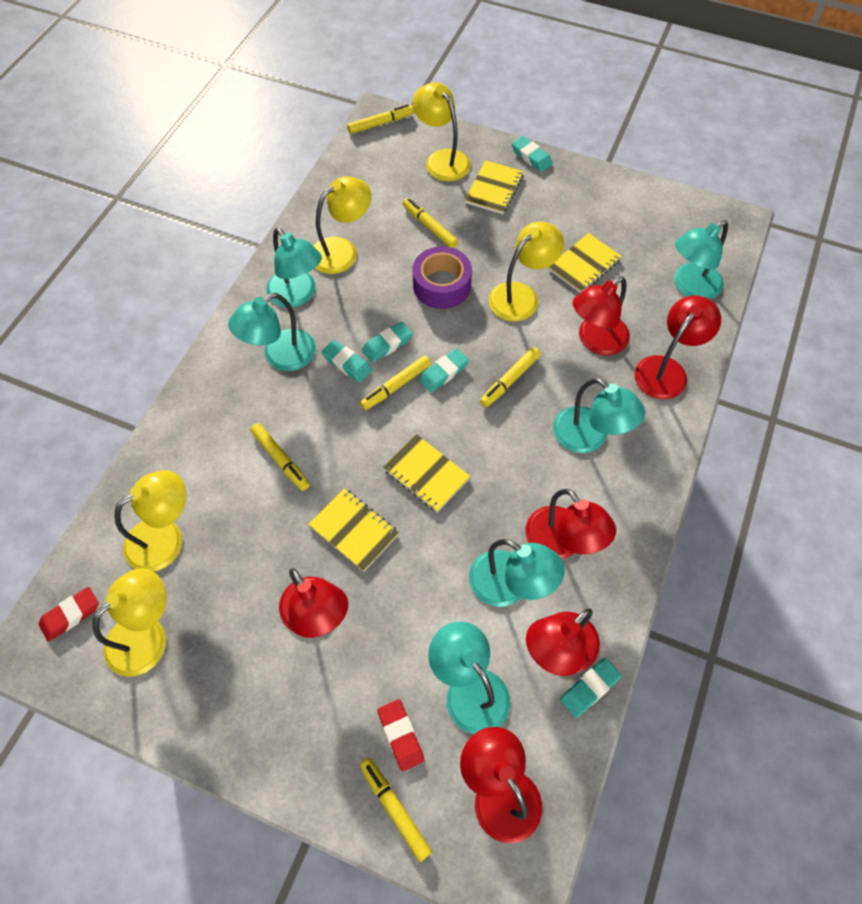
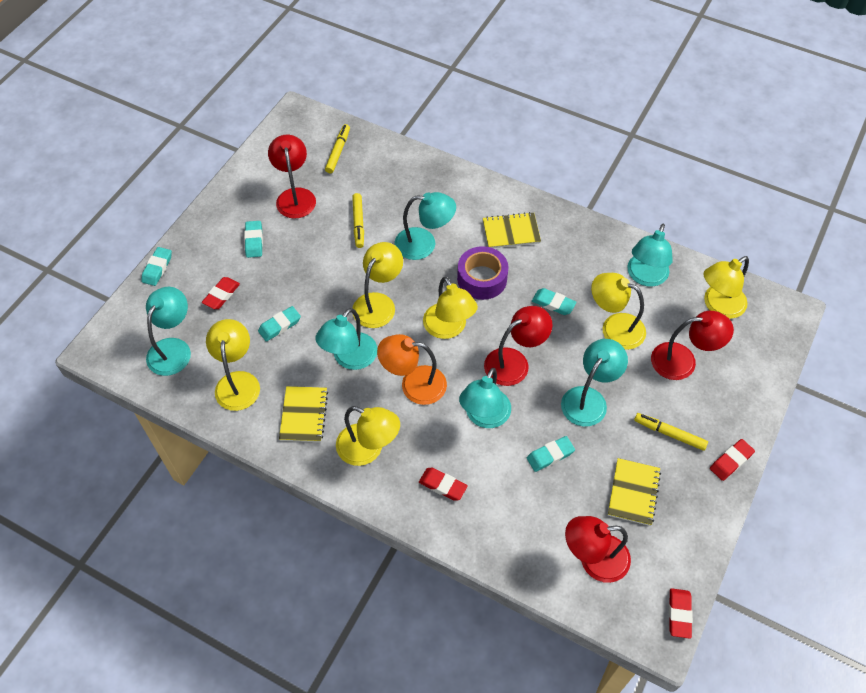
orange lamp: 0 -> 1
red eraser: 2 -> 4
red lamp: 6 -> 4
yellow lamp: 5 -> 6
yellow marker: 6 -> 3
yellow notebook: 4 -> 3

